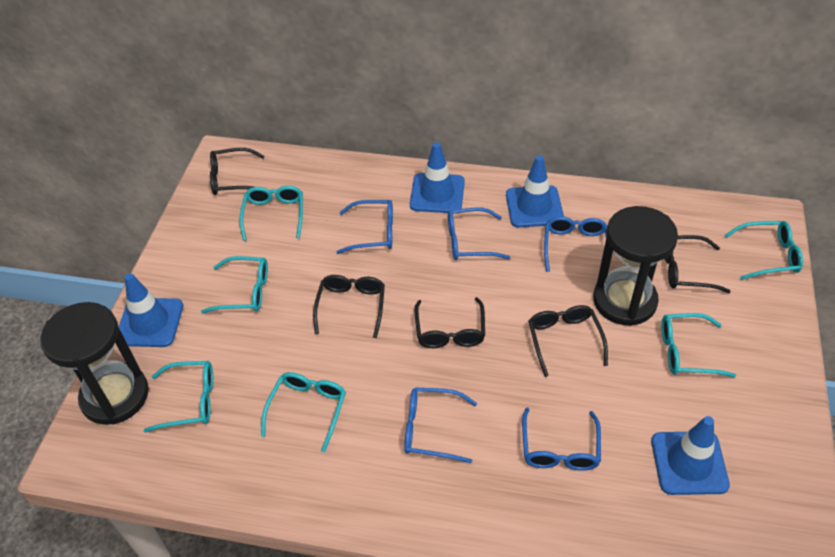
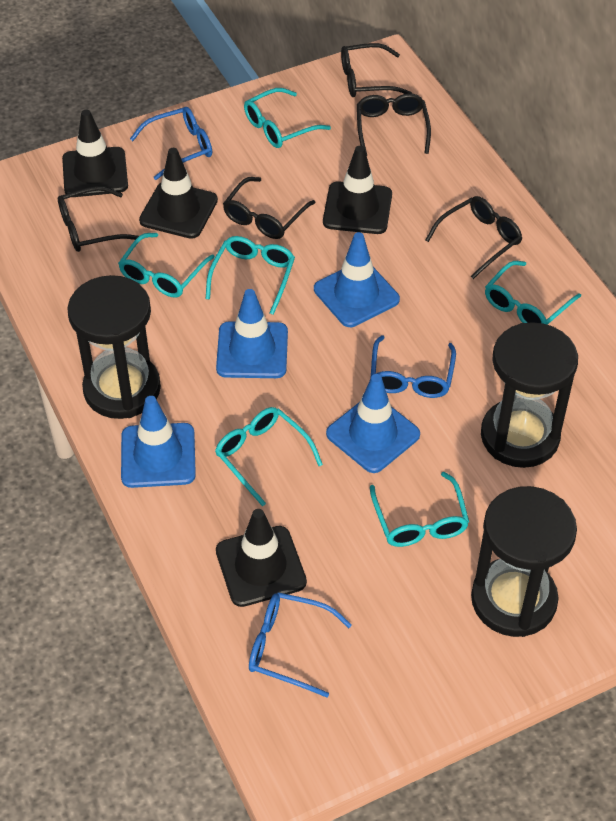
black hourglass: 2 -> 3
black traffic cone: 0 -> 4
blue glasses: 5 -> 3

